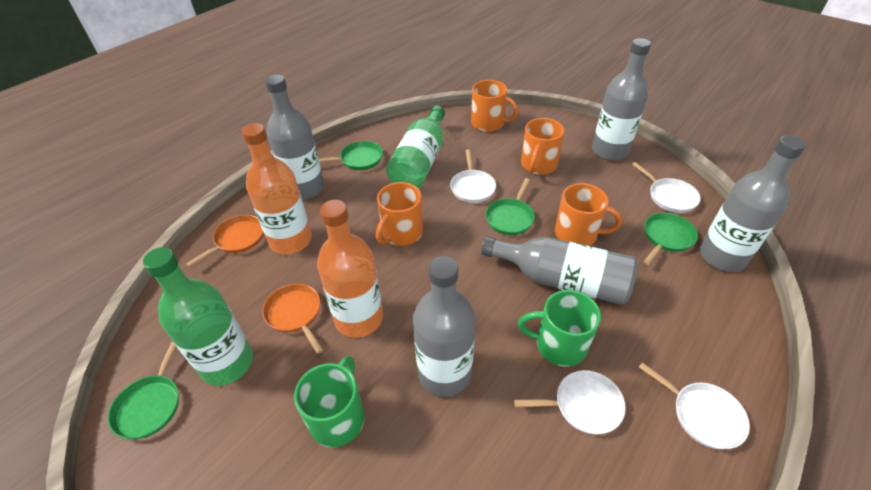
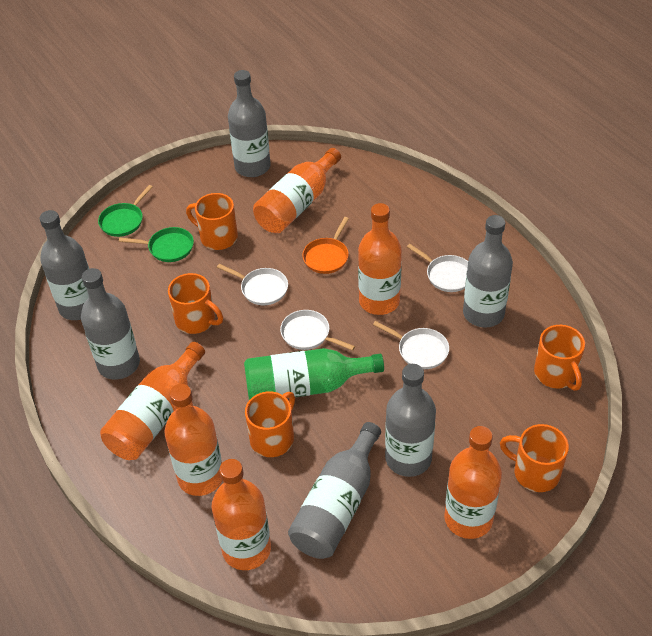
green bottle: 2 -> 1
green mug: 2 -> 0
green pan: 4 -> 2
grey bottle: 5 -> 6
orange bottle: 2 -> 6
orange mug: 4 -> 5
orange pan: 2 -> 1

